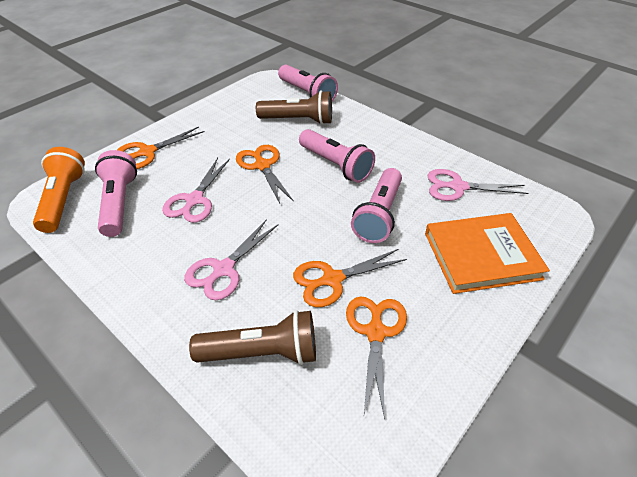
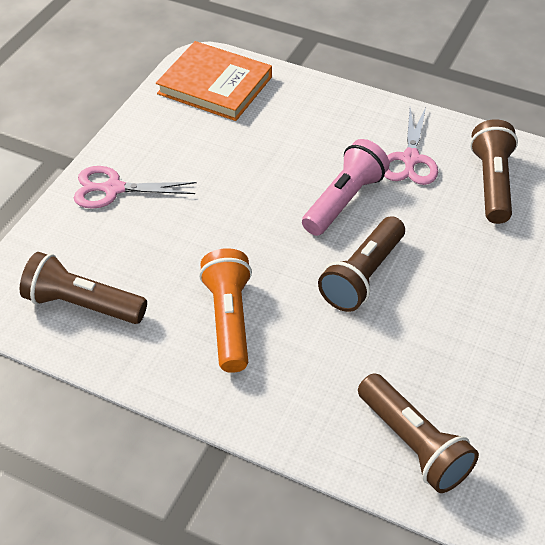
brown flashlight: 2 -> 4
orange scissors: 4 -> 0
pink flashlight: 4 -> 1
pink scissors: 3 -> 2

